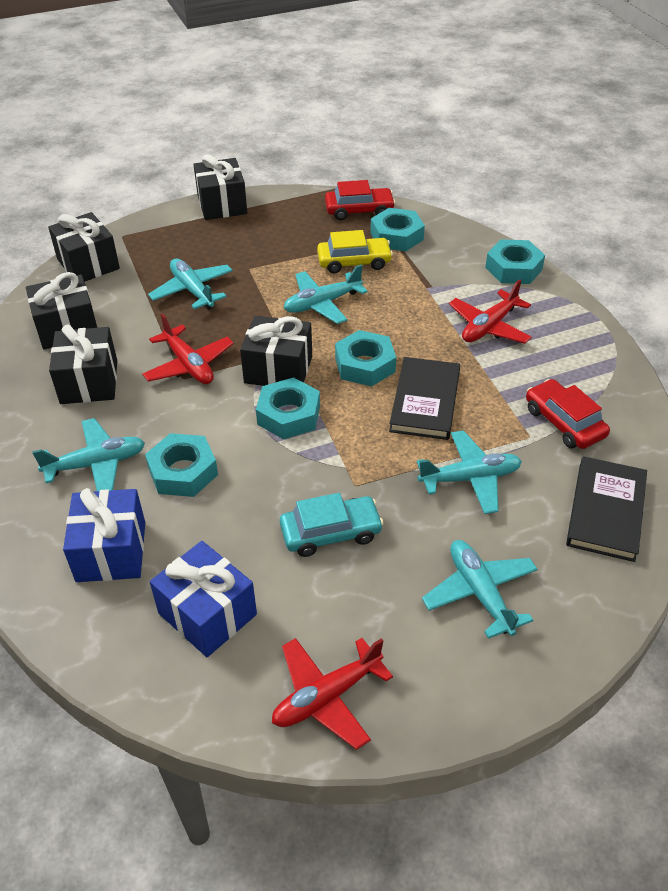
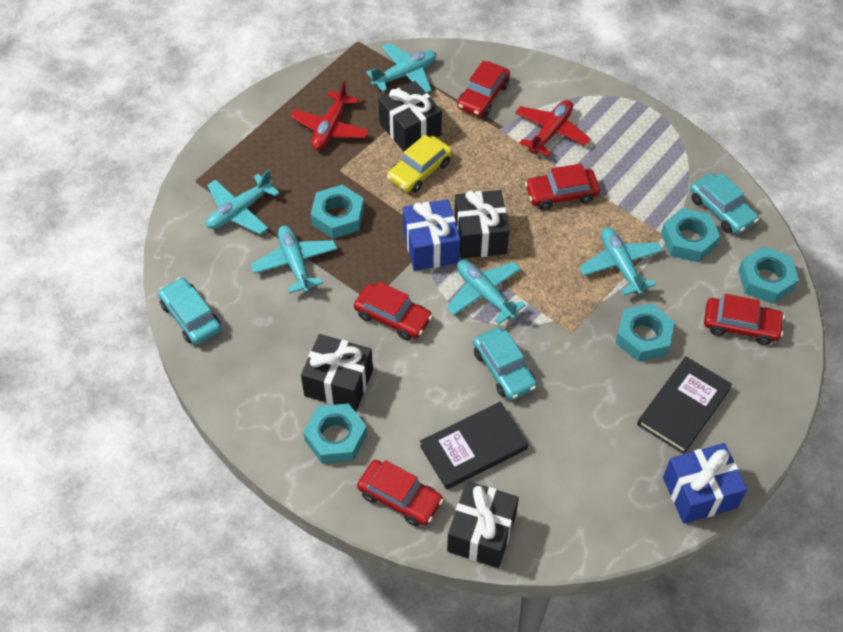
black gift: 5 -> 4
red car: 2 -> 5
red plane: 3 -> 2
turquoise car: 1 -> 3

